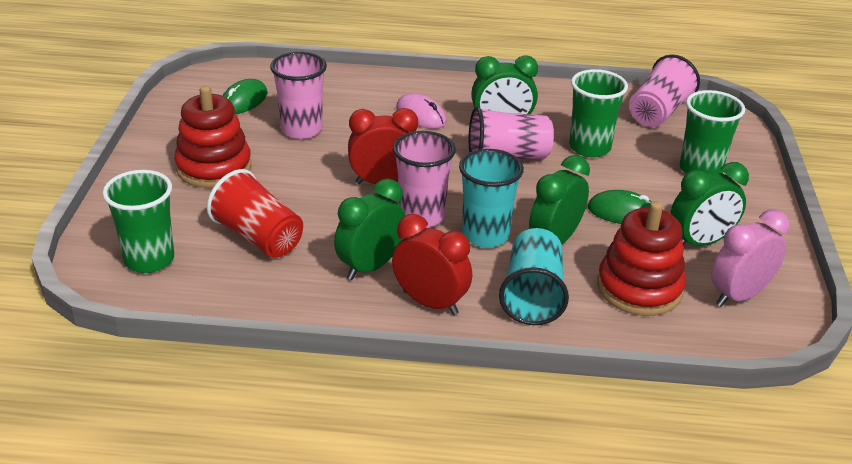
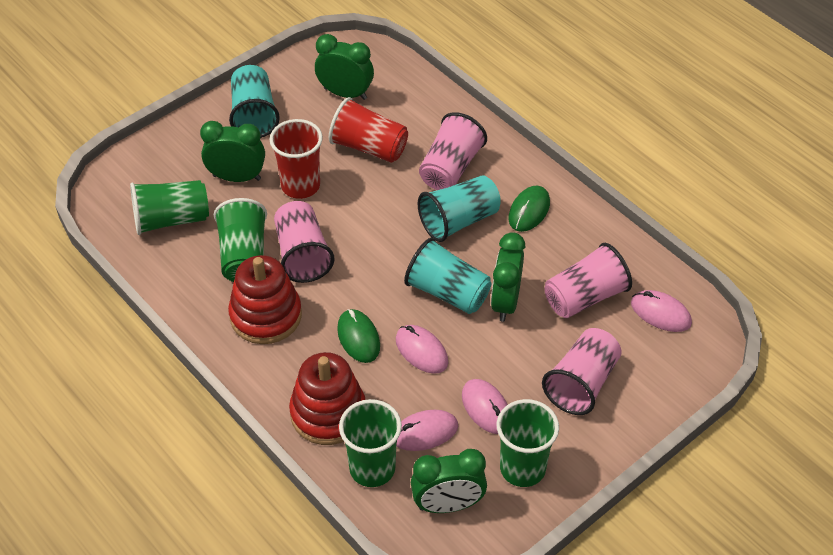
green cup: 3 -> 4
pink clock: 1 -> 0
pink mouse: 1 -> 4
red clock: 2 -> 0
red cup: 1 -> 2
turquoise cup: 2 -> 3

